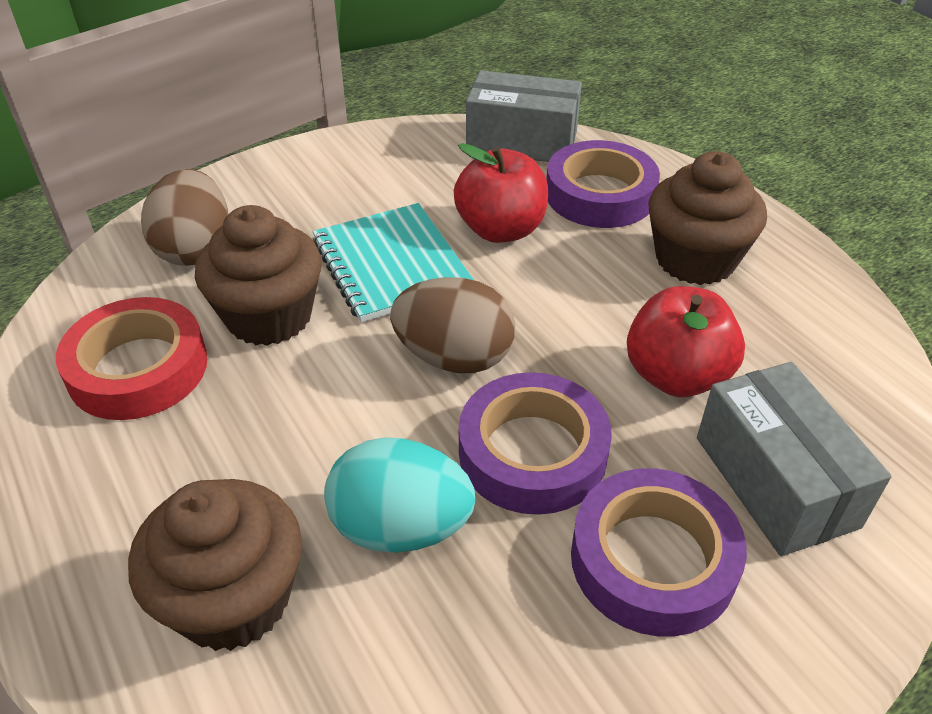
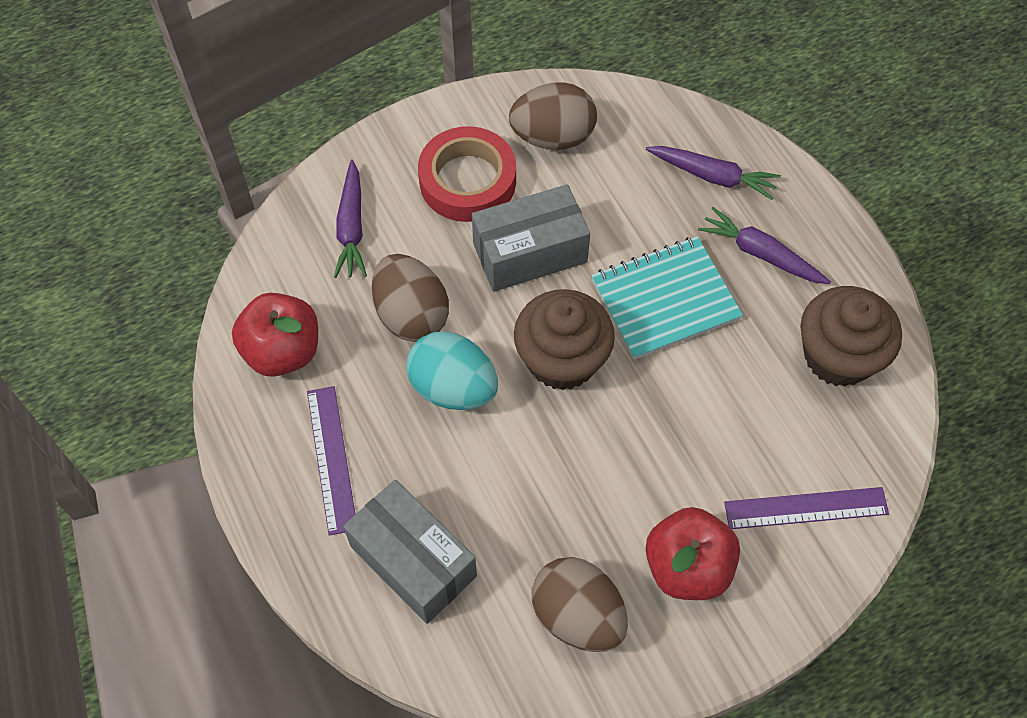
brown cupcake: 3 -> 2
brown egg: 2 -> 3
purple carrot: 0 -> 3
purple ruler: 0 -> 2
purple tape: 3 -> 0

